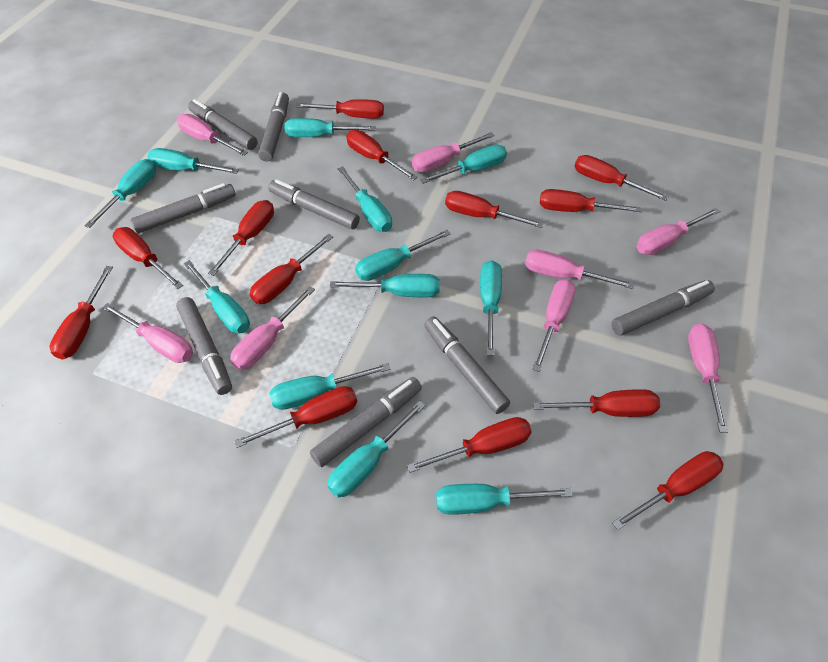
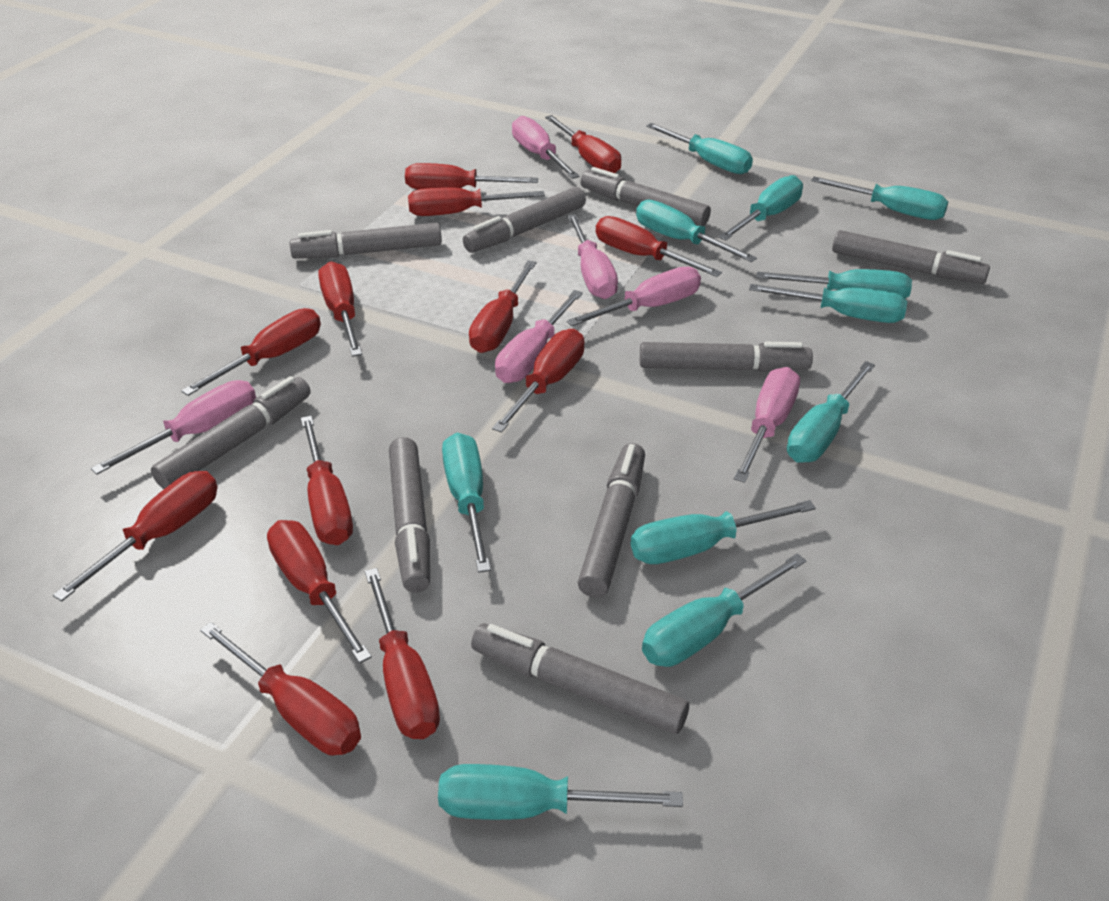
grey marker: 8 -> 9
pink screwdriver: 8 -> 6
turquoise screwdriver: 12 -> 11

